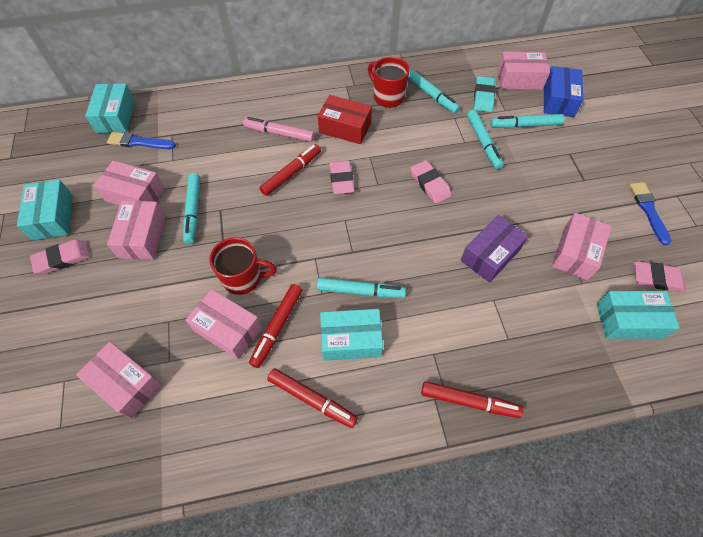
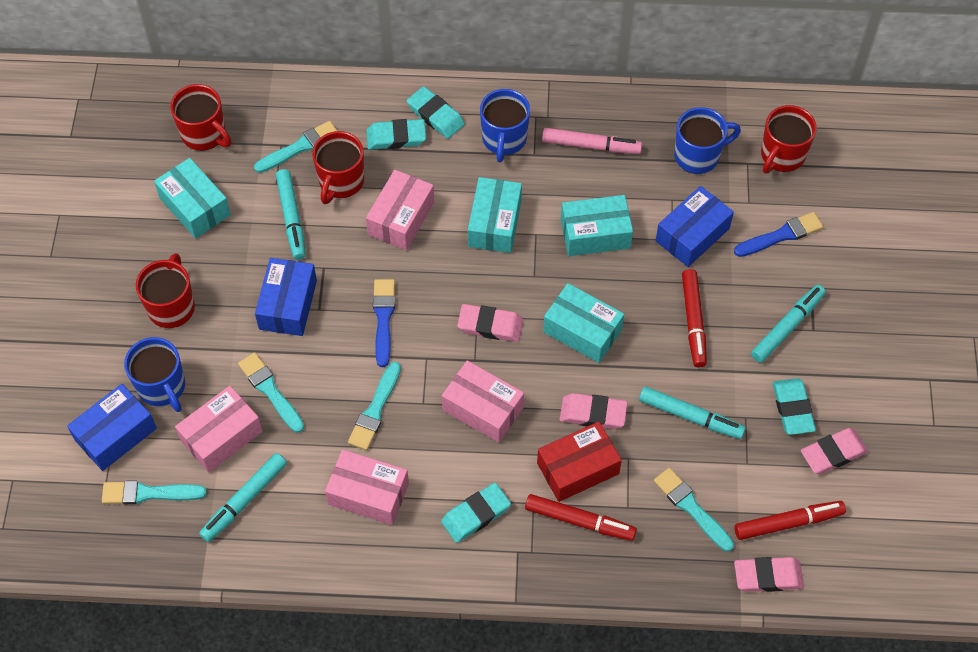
blue box: 1 -> 3
blue mug: 0 -> 3
pink box: 6 -> 4
purple box: 1 -> 0
red marker: 4 -> 3
red mug: 2 -> 4
turquoise brush: 0 -> 5
turquoise eraser: 1 -> 4
turquoise marker: 5 -> 4

